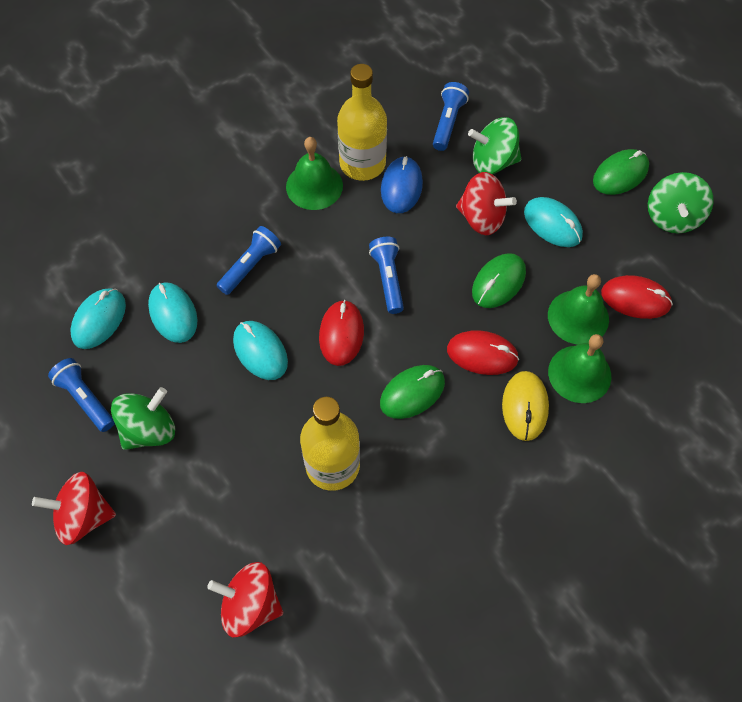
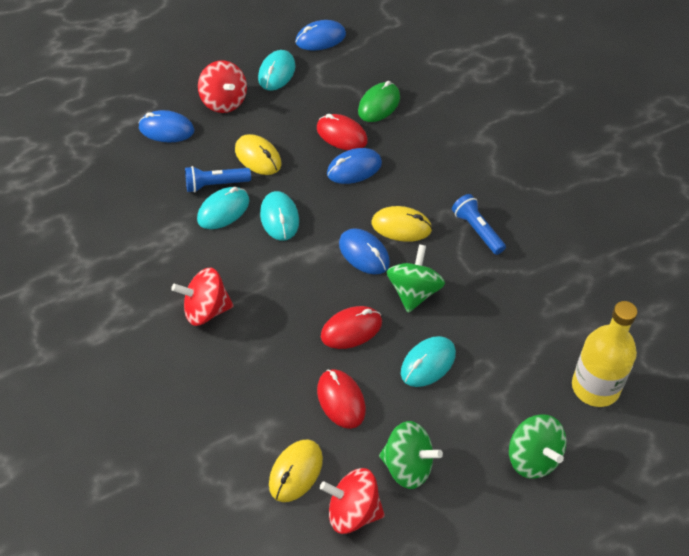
blue flashlight: 4 -> 2
blue mouse: 1 -> 4
green bell: 3 -> 0
green mouse: 3 -> 1
yellow bottle: 2 -> 1
yellow mouse: 1 -> 3

